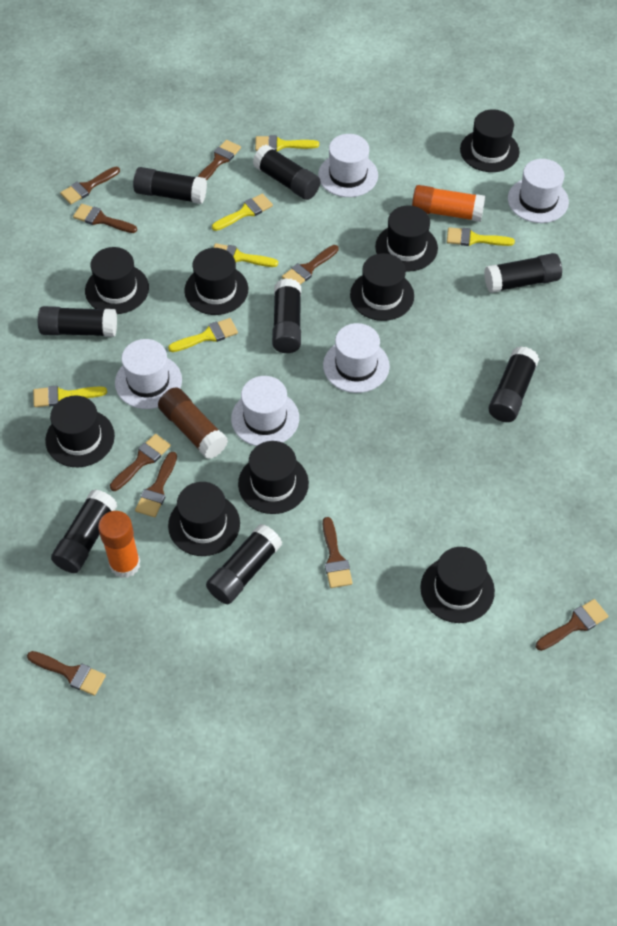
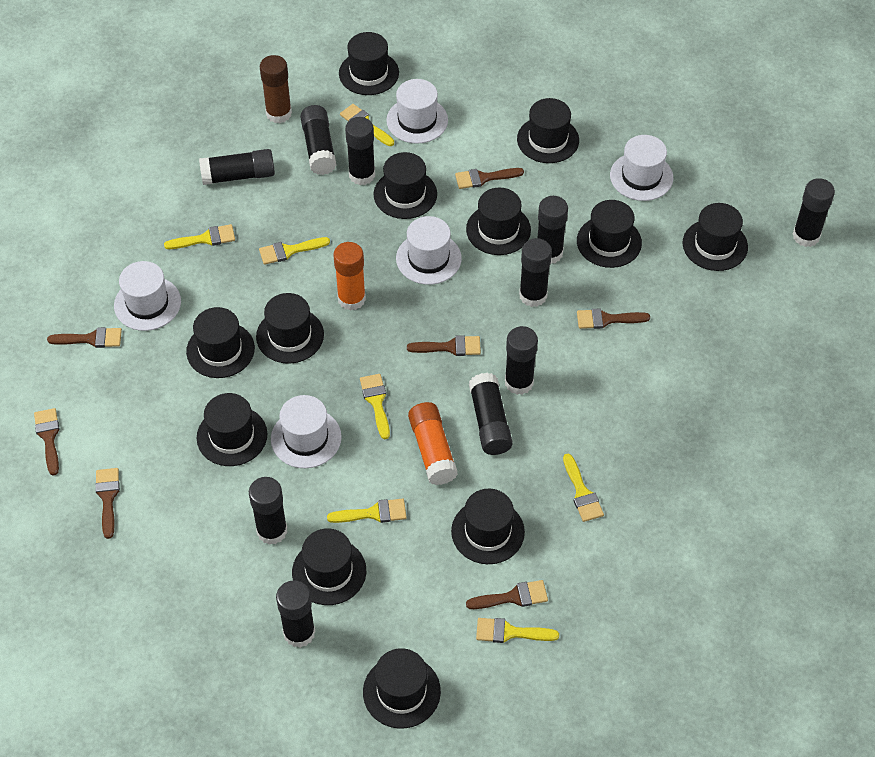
black glue stick: 8 -> 10
black hat: 9 -> 12
brown brush: 9 -> 7
yellow brush: 6 -> 7

